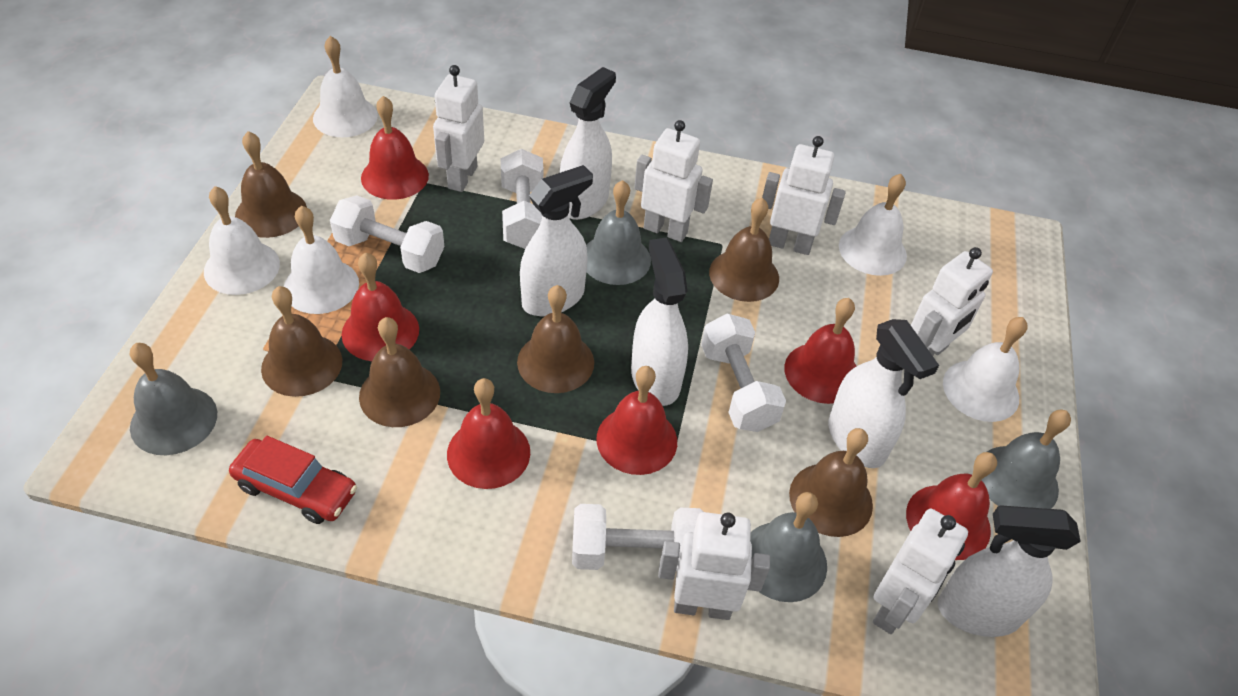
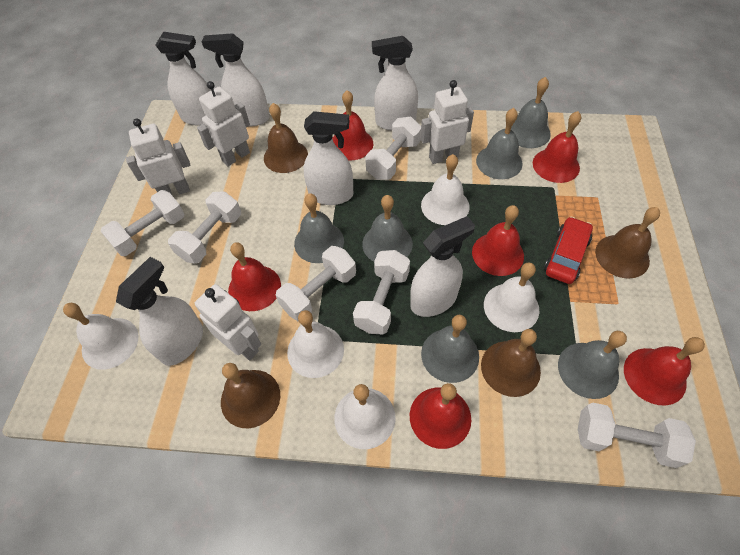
brown bell: 6 -> 4
grey bell: 4 -> 6
white dumbbell: 4 -> 6
white robot: 6 -> 4
white spray bottle: 5 -> 6

